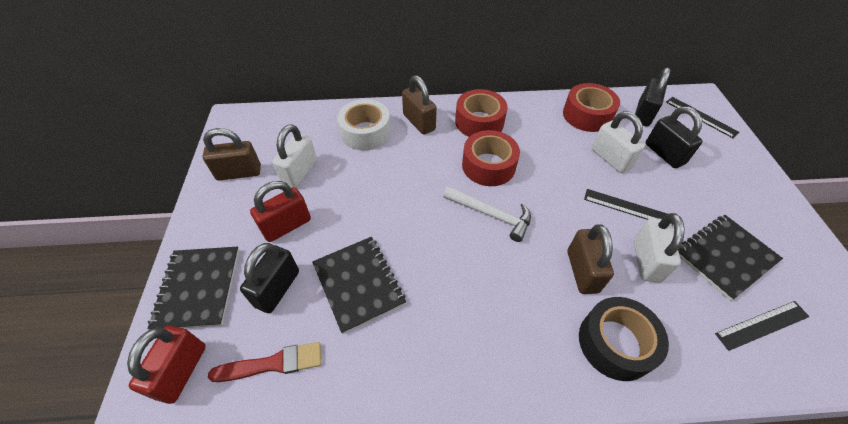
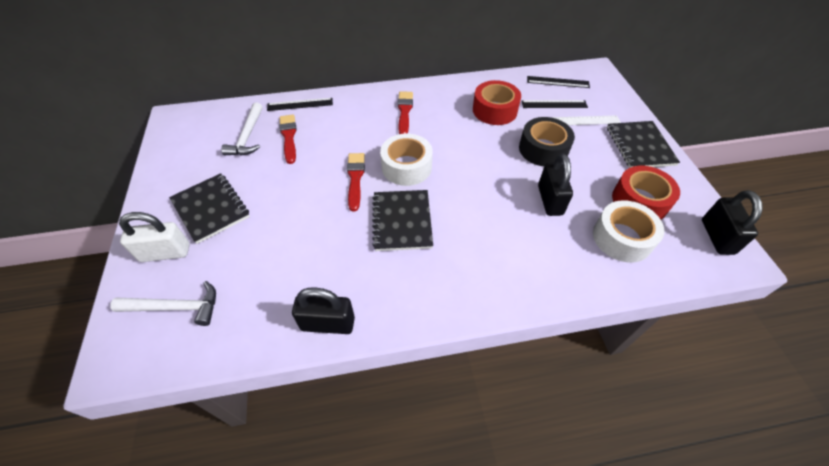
brown padlock: 3 -> 0
red brush: 1 -> 3
red padlock: 2 -> 0
red tape: 3 -> 2
white hammer: 1 -> 2
white padlock: 3 -> 1
white ruler: 0 -> 1
white tape: 1 -> 2

